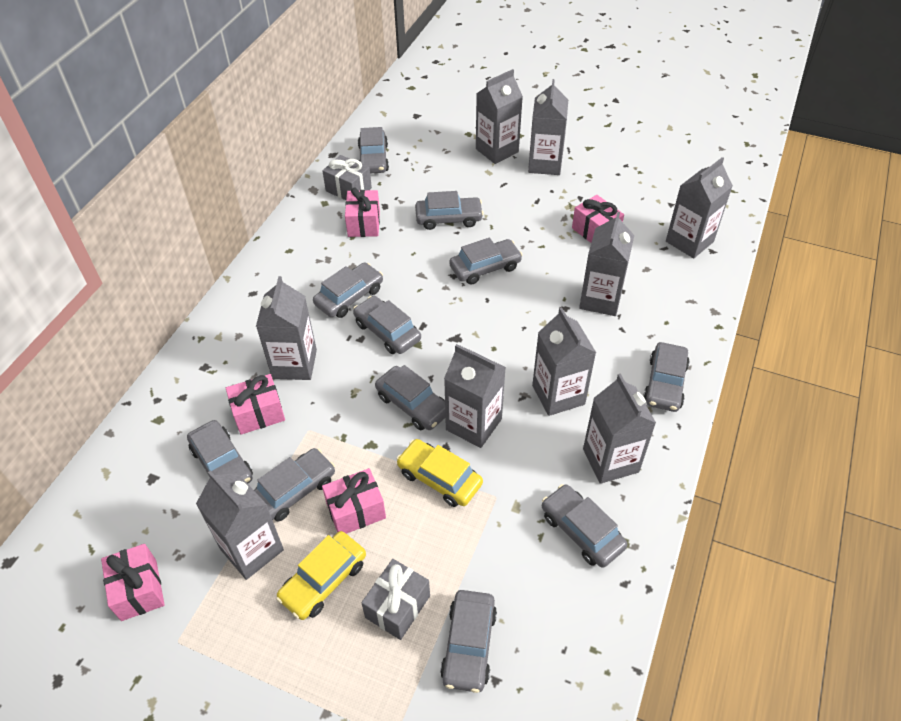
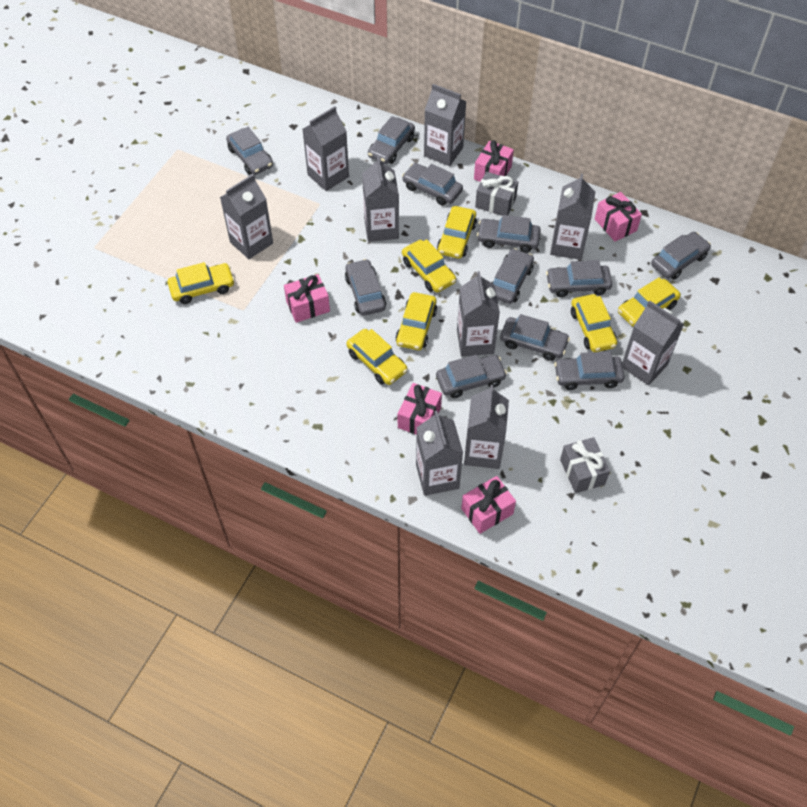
yellow car: 2 -> 7

